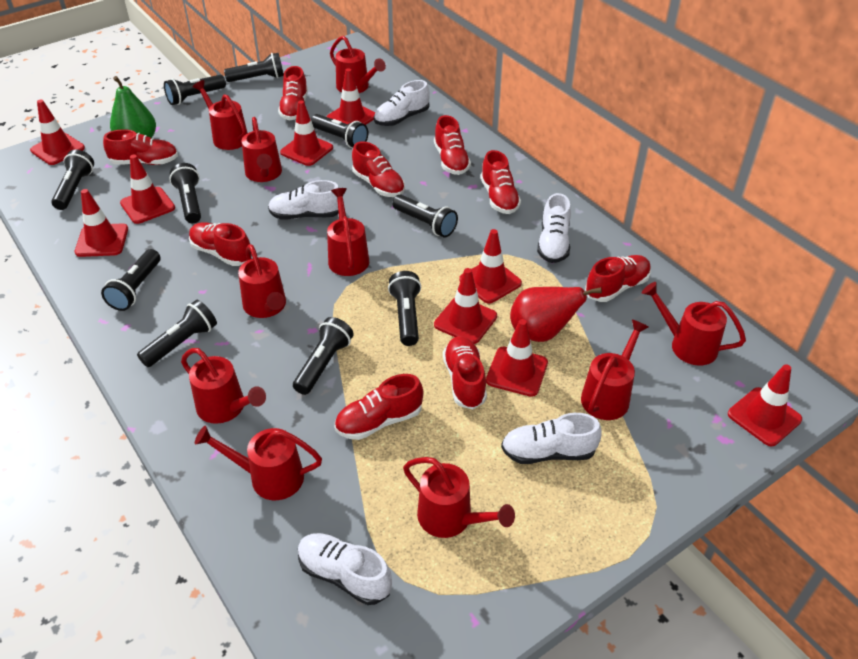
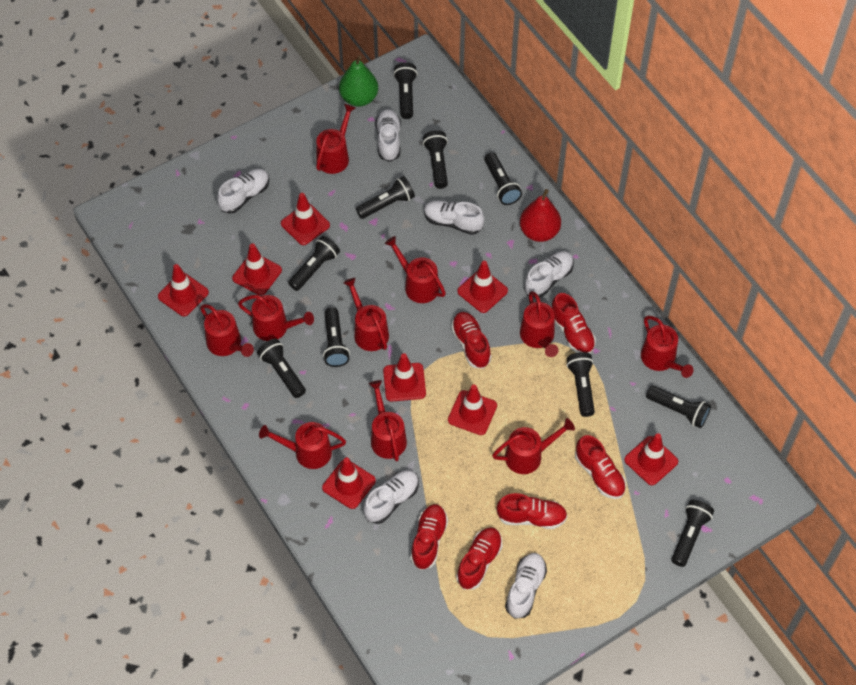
red shoe: 9 -> 6
red traffic cone: 9 -> 8
white shoe: 5 -> 6

